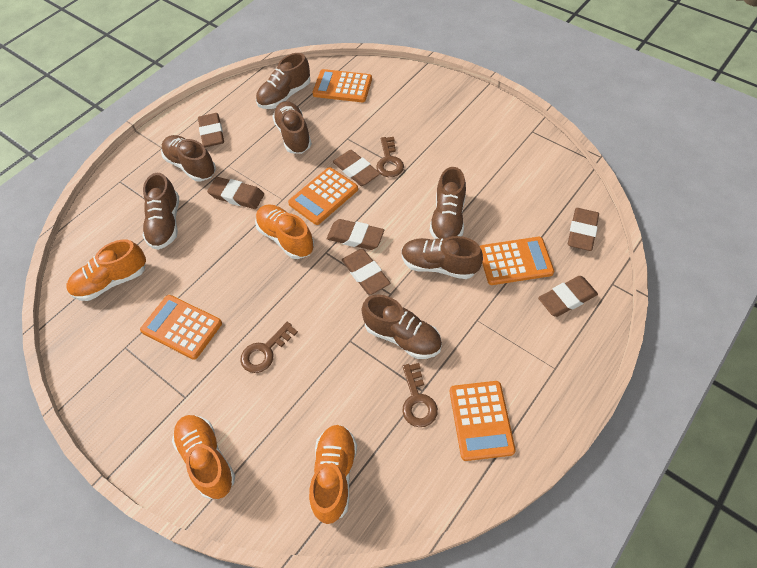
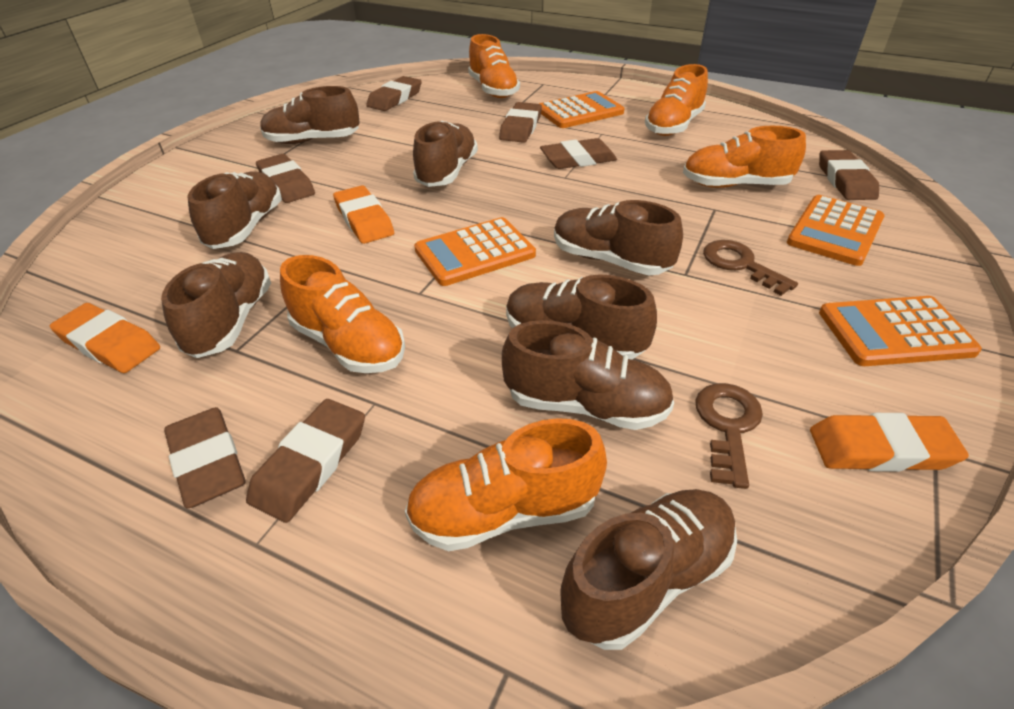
brown key: 3 -> 2
brown shoe: 7 -> 8
orange calculator: 5 -> 4
orange eraser: 0 -> 3
orange shoe: 4 -> 5

